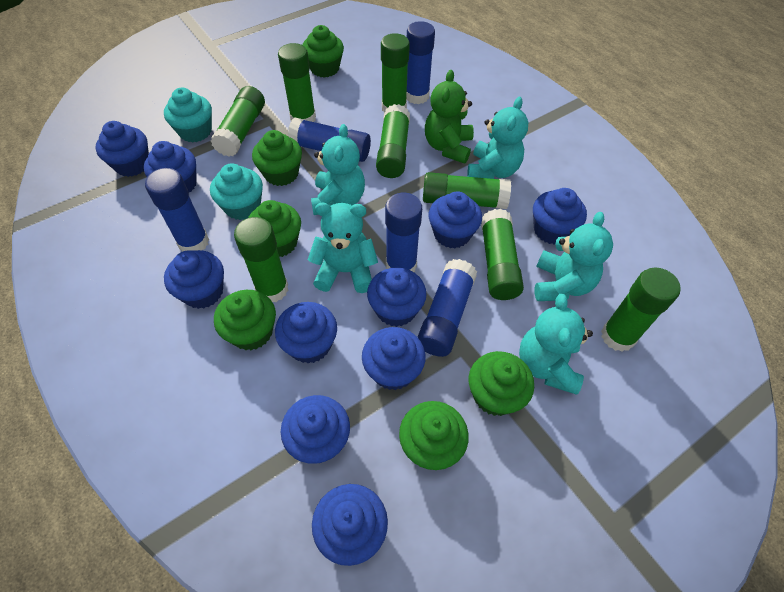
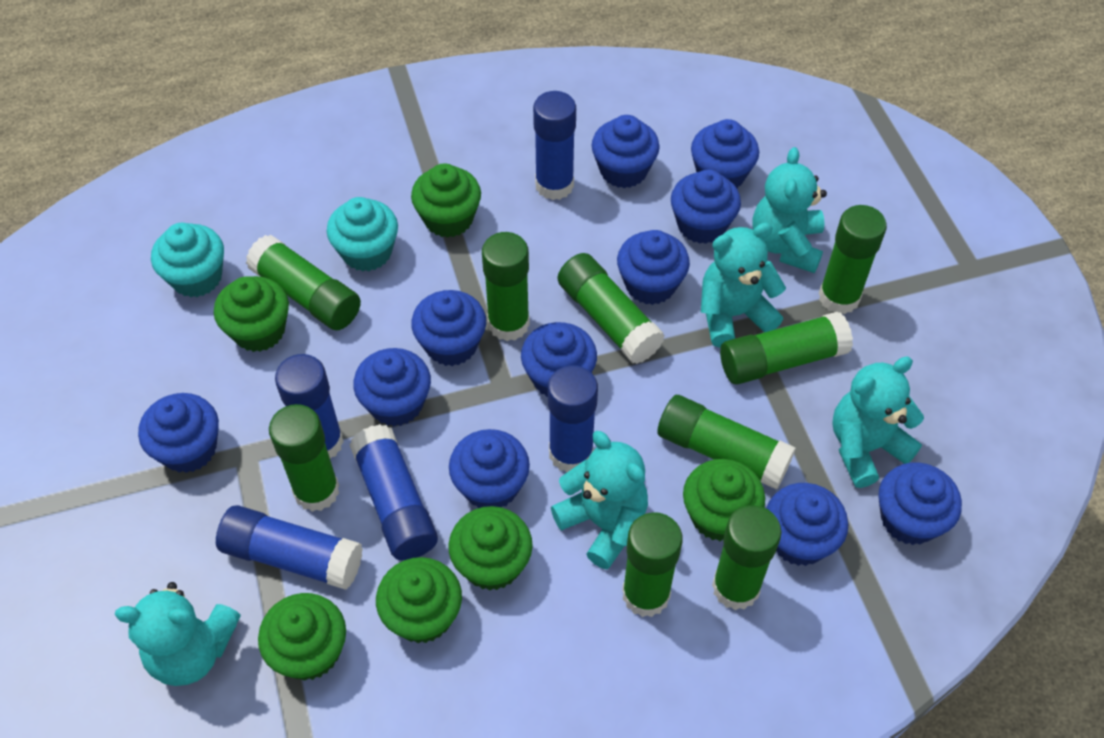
blue cupcake: 10 -> 11
green glue stick: 8 -> 9
green teddy bear: 1 -> 0

